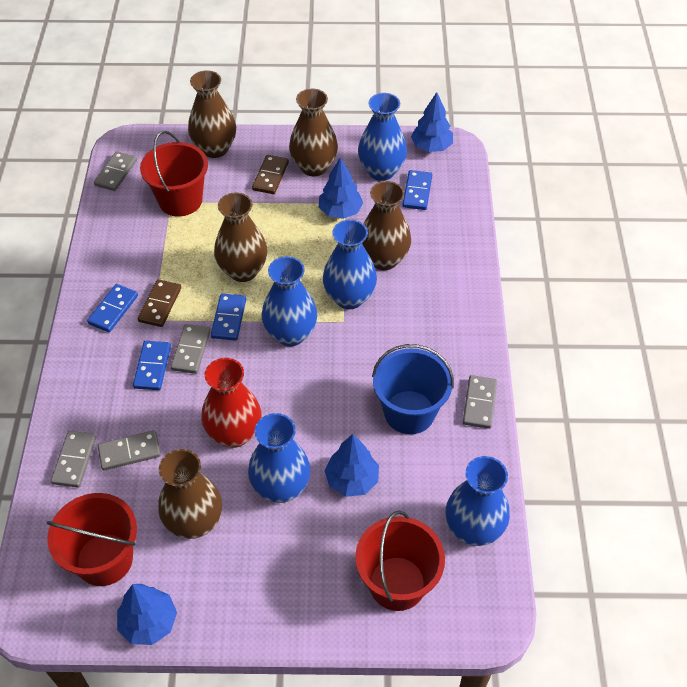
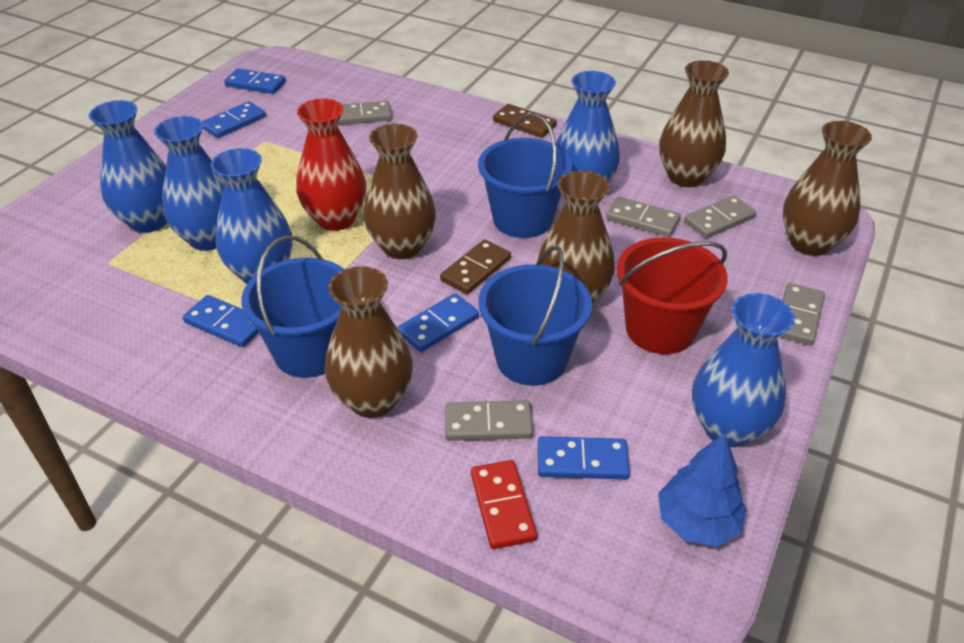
blue bucket: 1 -> 3
blue domino: 4 -> 5
blue tree: 4 -> 1
red bucket: 3 -> 1
red domino: 0 -> 1

